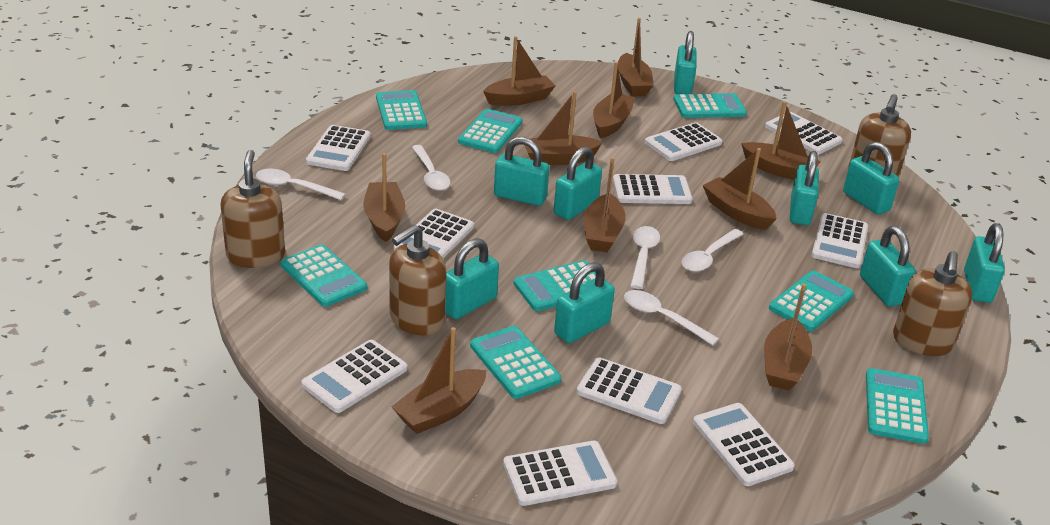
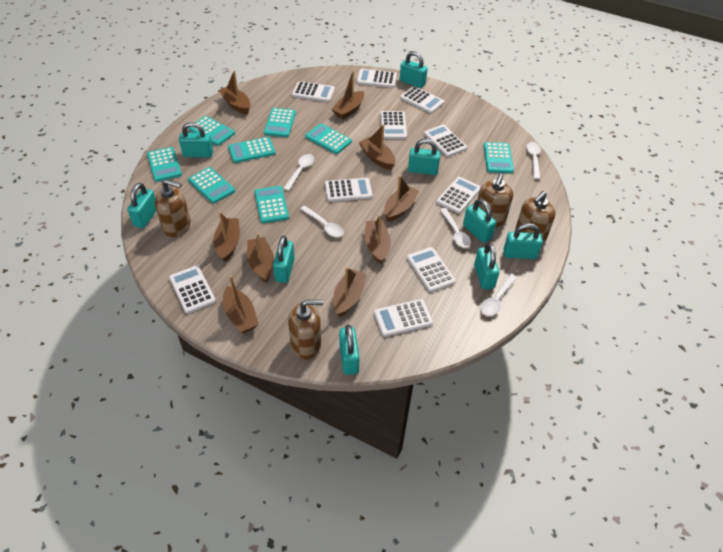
brown boat: 10 -> 9

